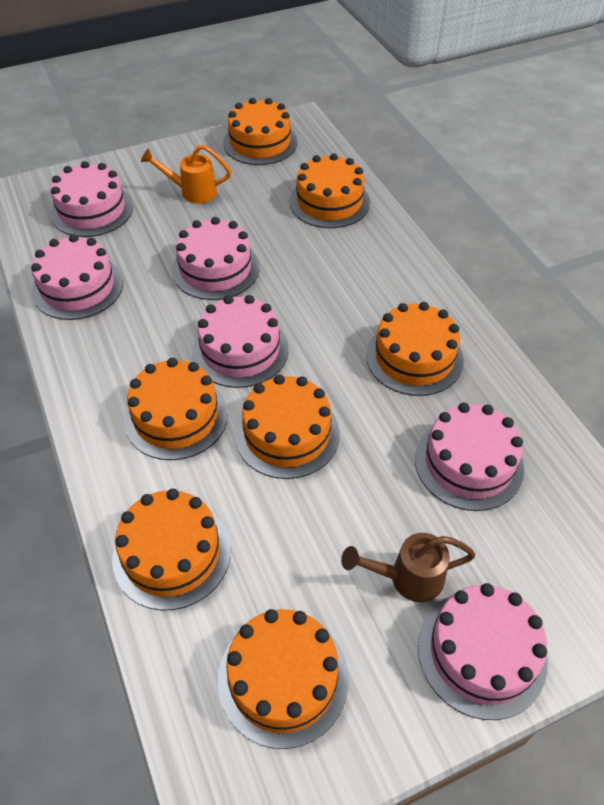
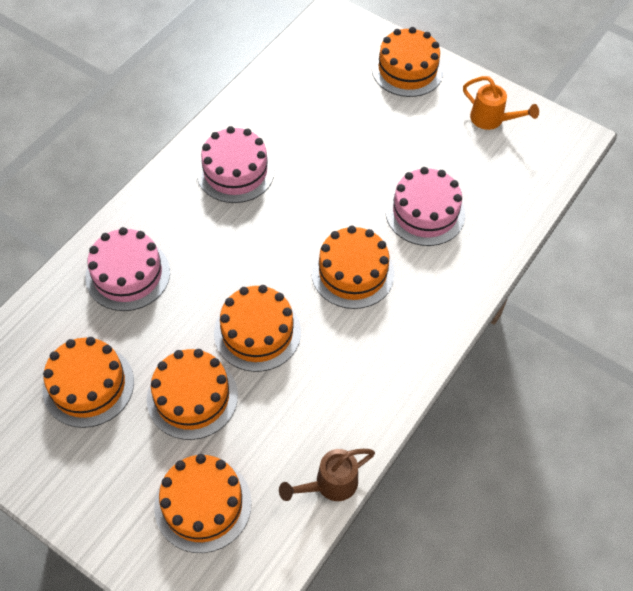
orange cake: 7 -> 6
pink cake: 6 -> 3

